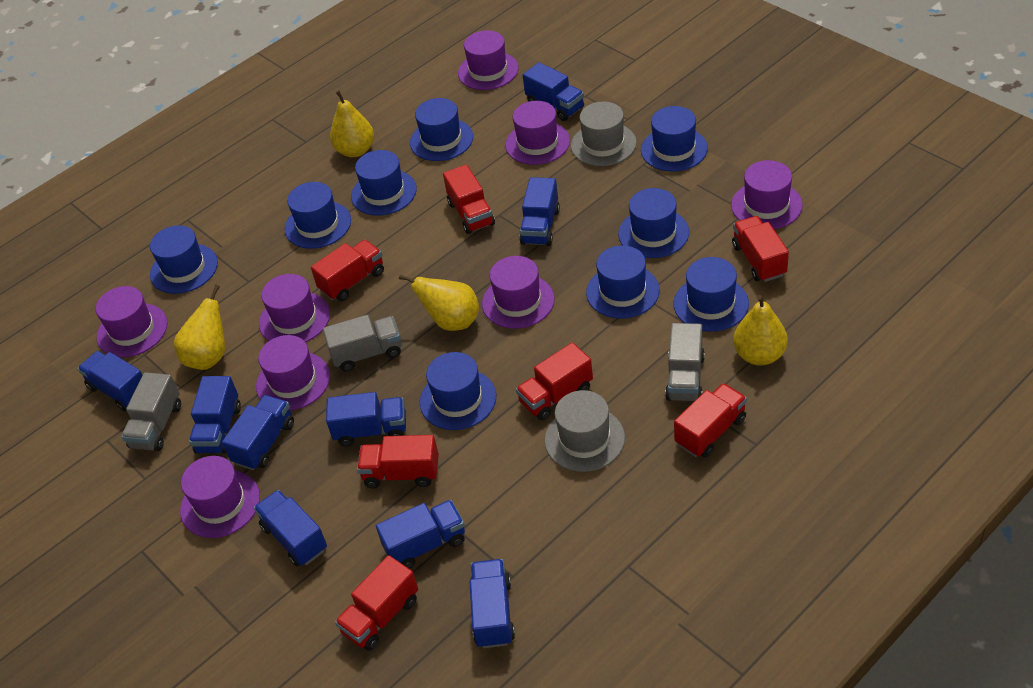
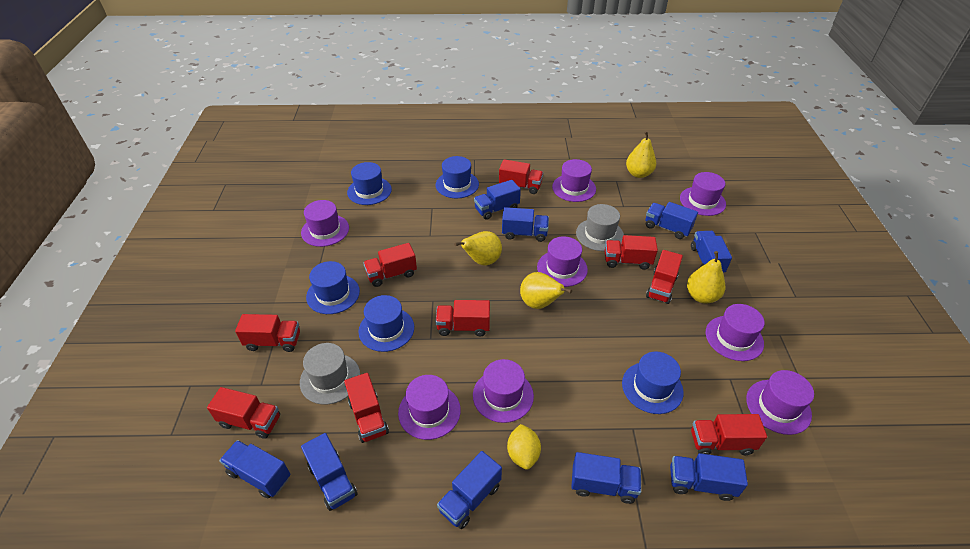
blue hat: 9 -> 5
grey truck: 3 -> 0
red truck: 7 -> 9
yellow lemon: 0 -> 1

